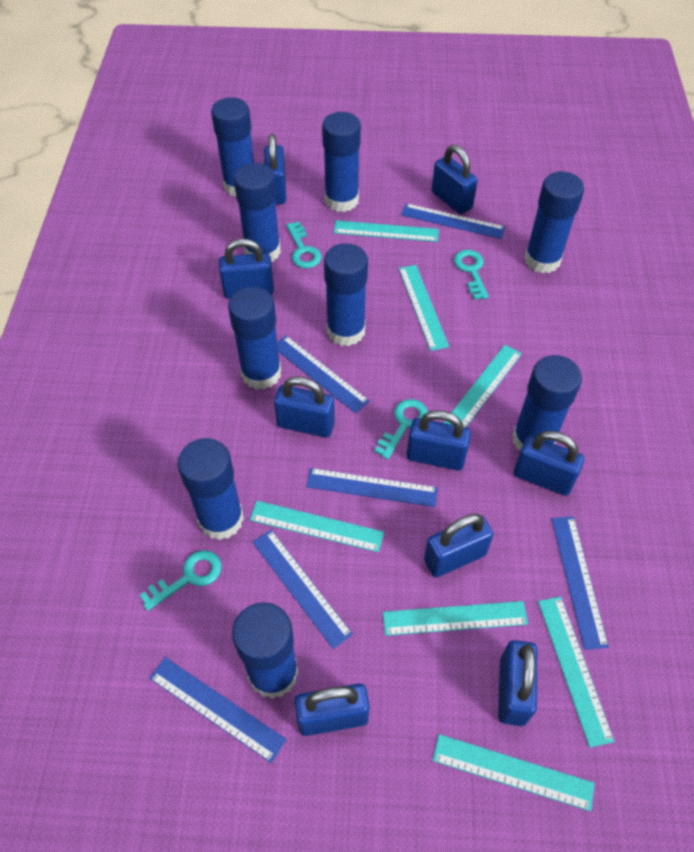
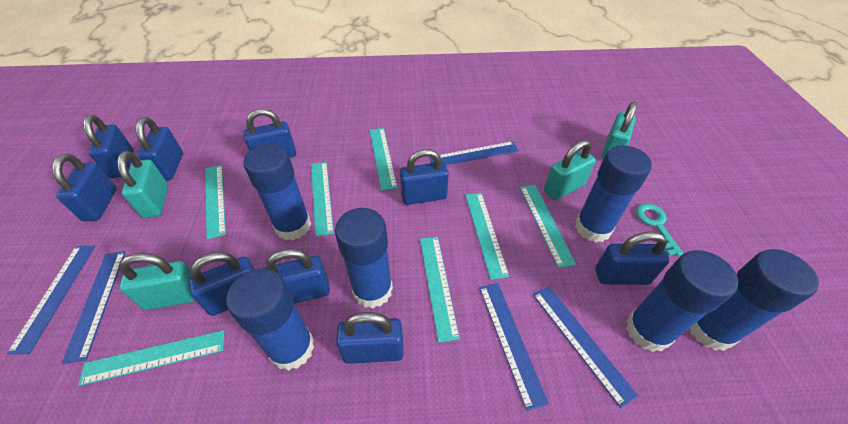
blue glue stick: 9 -> 6
blue ruler: 6 -> 5
turquoise key: 4 -> 1
turquoise padlock: 0 -> 4

